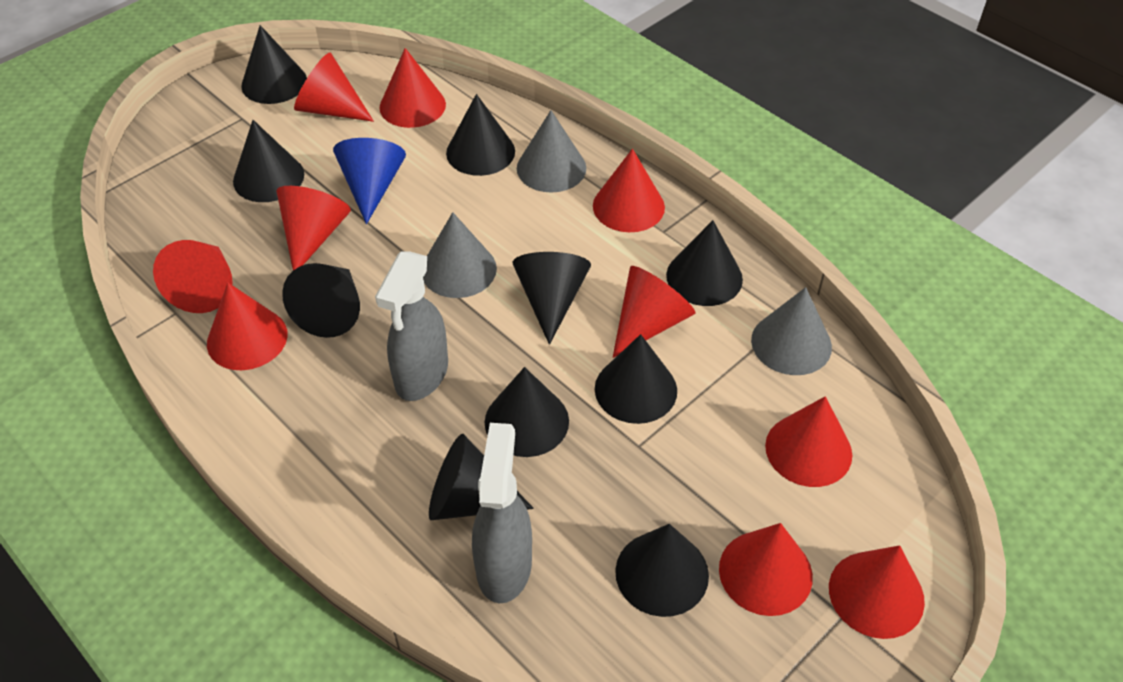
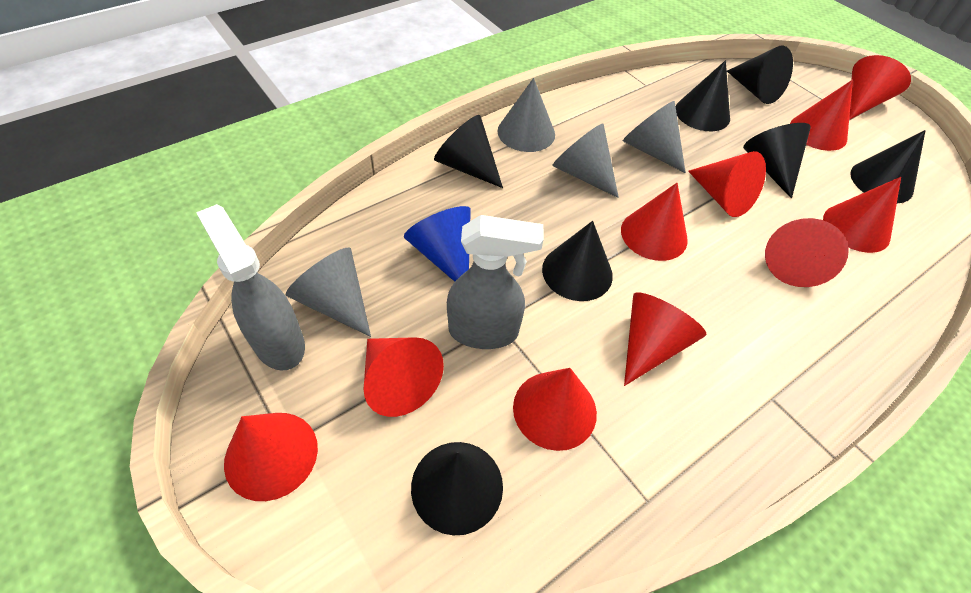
black cone: 10 -> 7
grey cone: 3 -> 4

